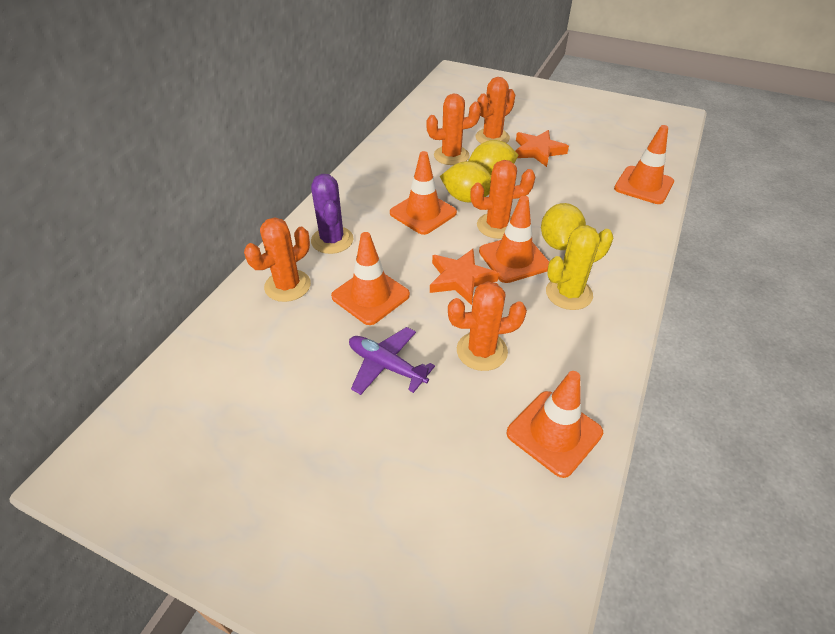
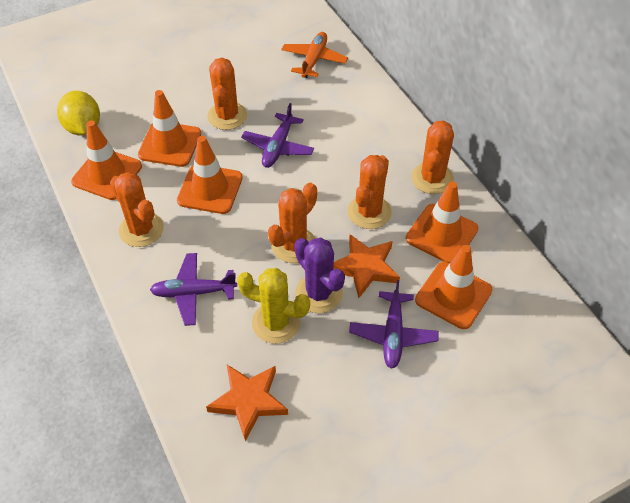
orange plane: 0 -> 1
purple plane: 1 -> 3
yellow lemon: 3 -> 1

